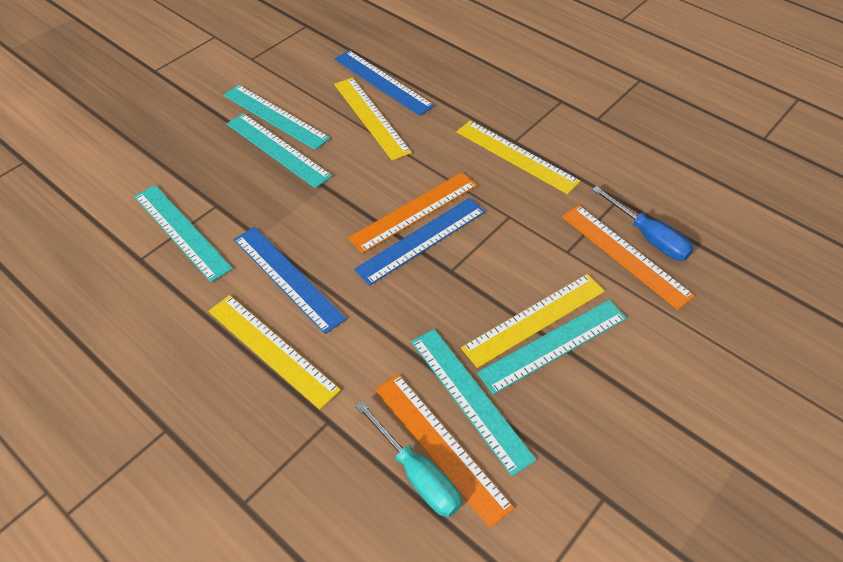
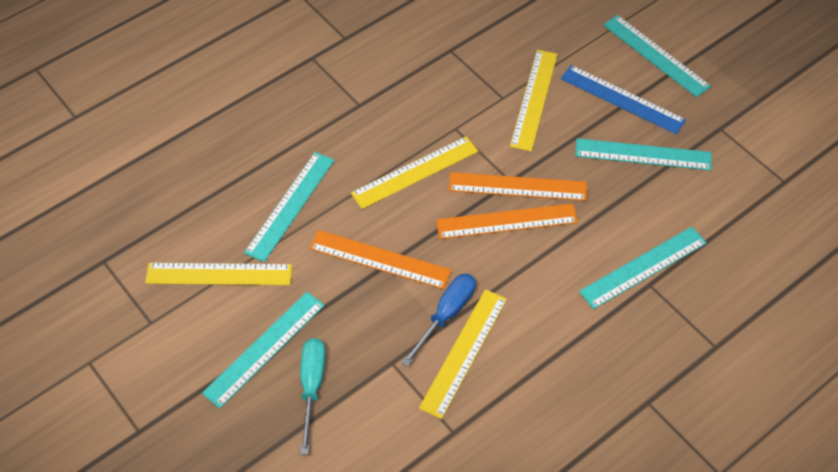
blue ruler: 3 -> 1

